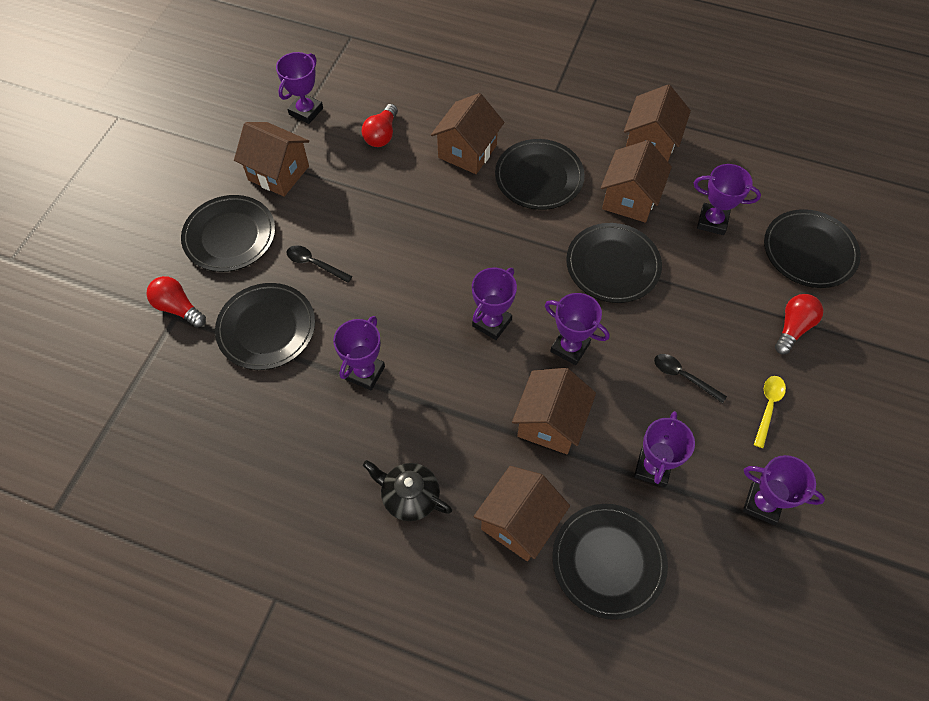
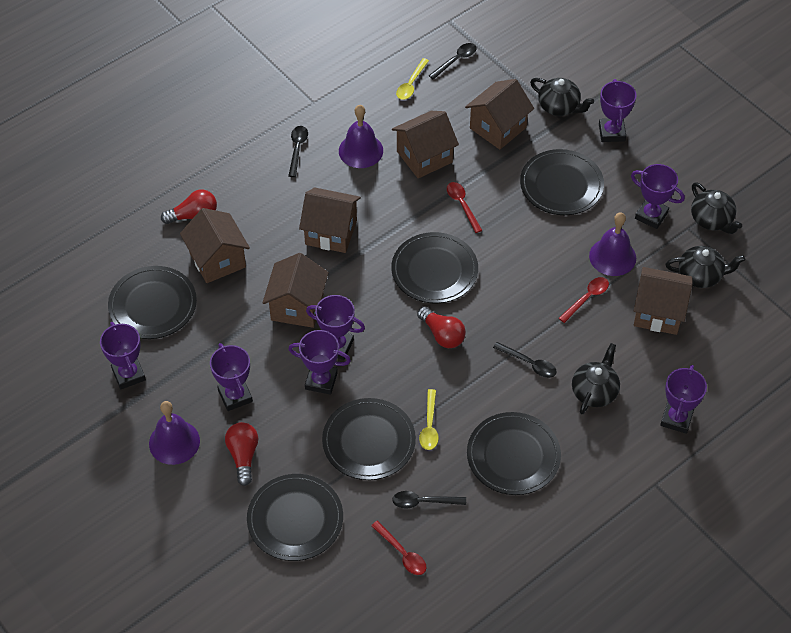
black spoon: 2 -> 4
black teapot: 1 -> 4
purple bell: 0 -> 3
red spoon: 0 -> 3
yellow spoon: 1 -> 2

